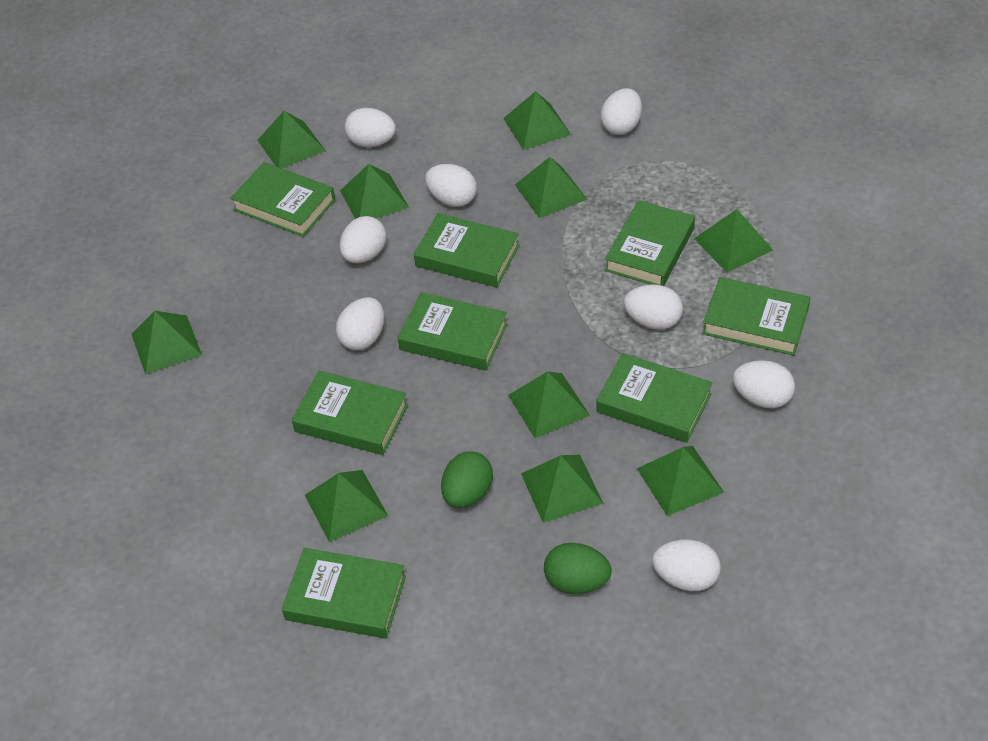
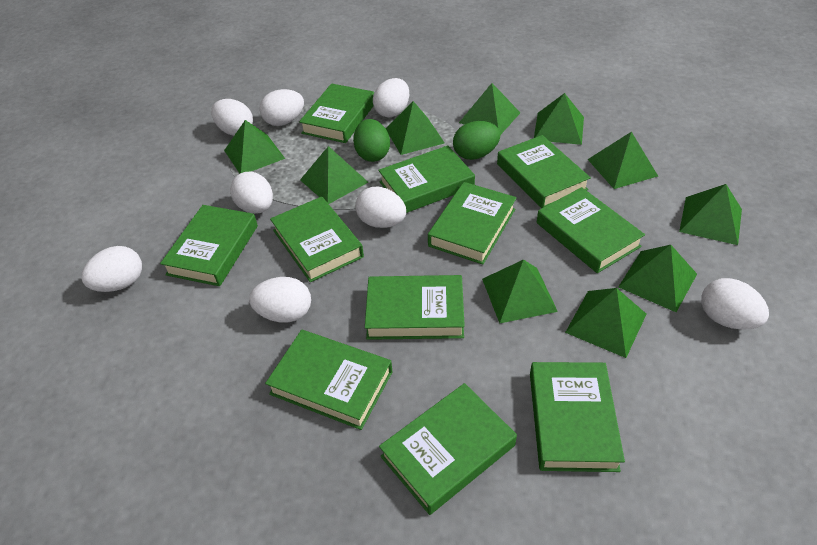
green book: 8 -> 11

